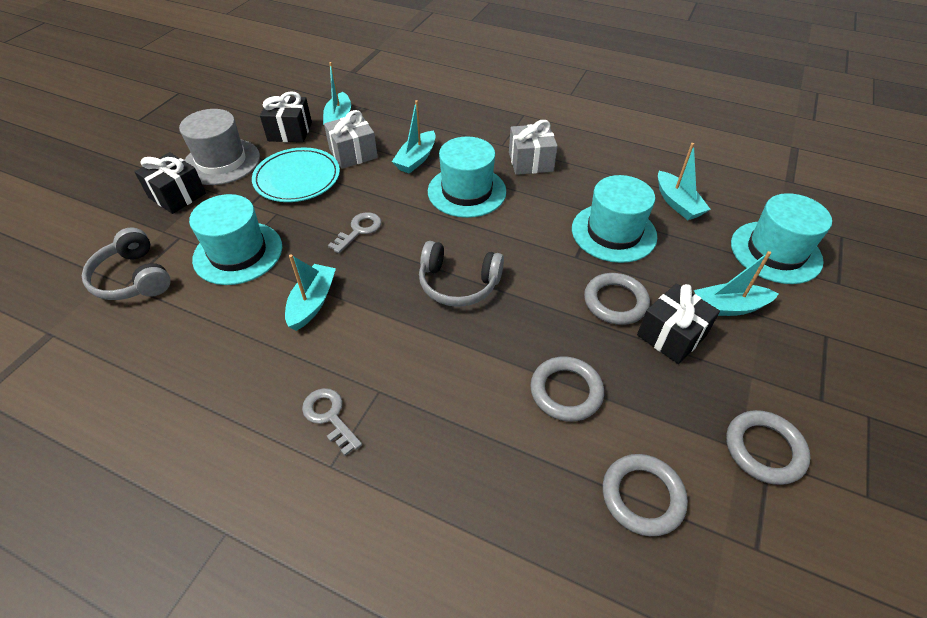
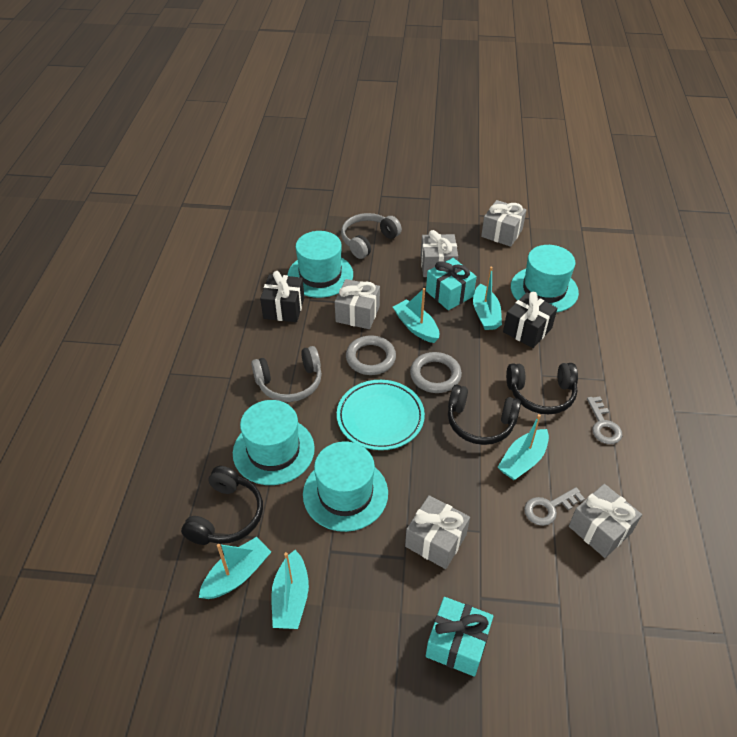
black gift: 3 -> 2
black headphones: 0 -> 3
grey gift: 2 -> 5
grey hat: 1 -> 0
grey ring: 4 -> 2
turquoise gift: 0 -> 2

